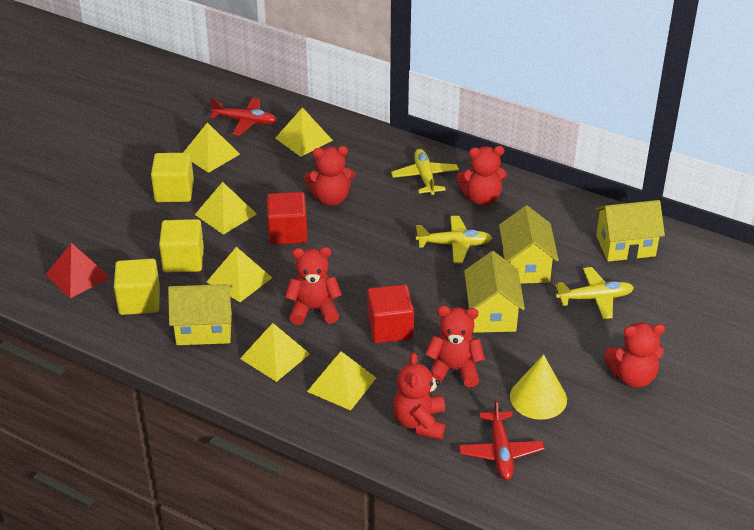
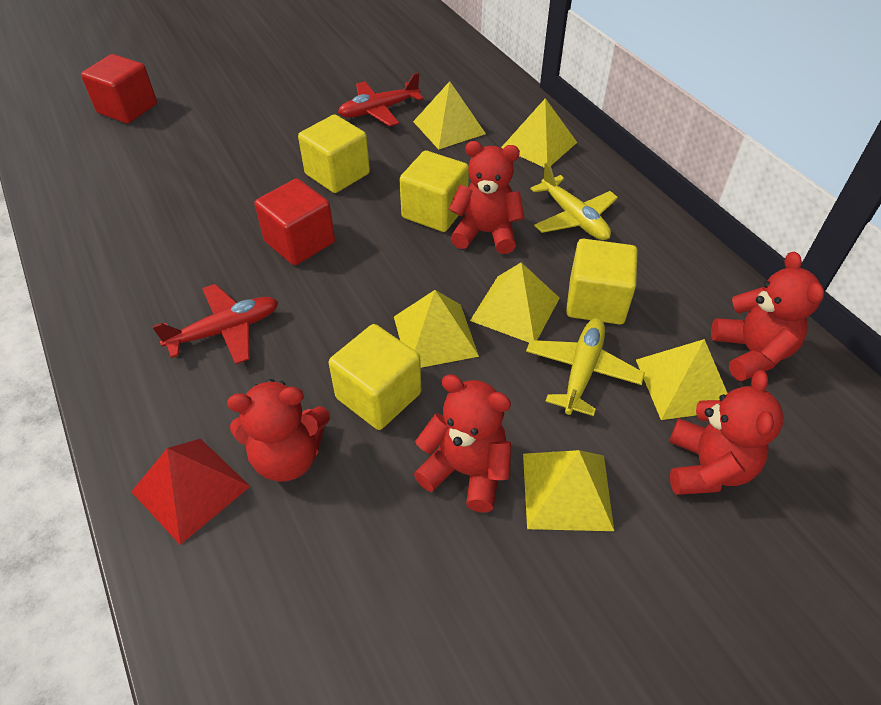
red teddy bear: 6 -> 5
yellow cone: 1 -> 0
yellow cube: 3 -> 4
yellow house: 4 -> 0
yellow plane: 3 -> 2

